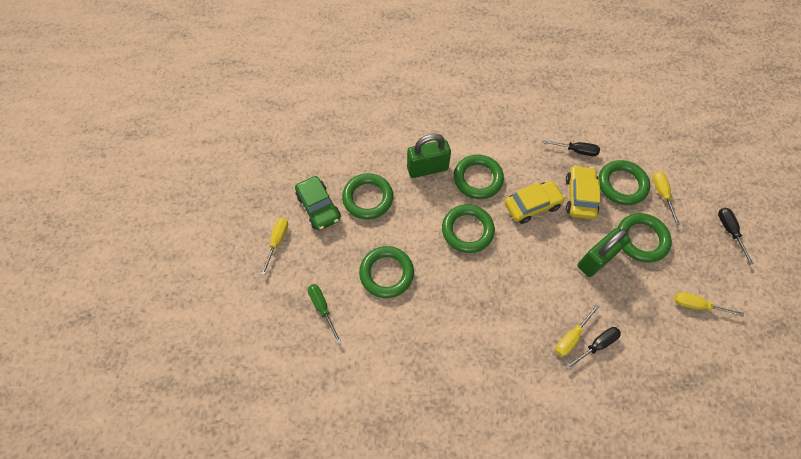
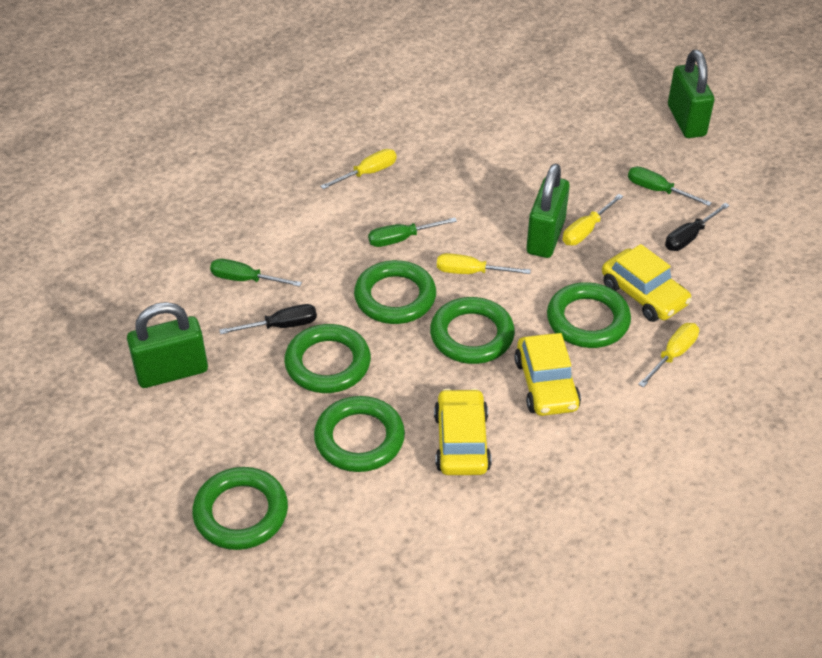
black screwdriver: 3 -> 2
green car: 1 -> 0
green padlock: 2 -> 3
green screwdriver: 1 -> 3
yellow car: 2 -> 3

